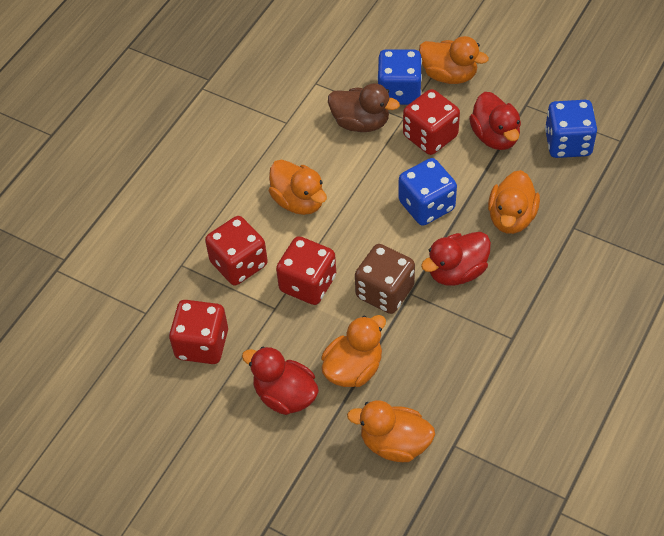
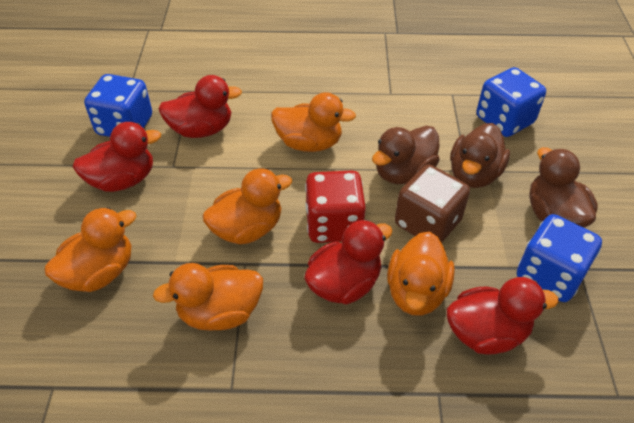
brown duck: 1 -> 3
red dice: 4 -> 1
red duck: 3 -> 4

